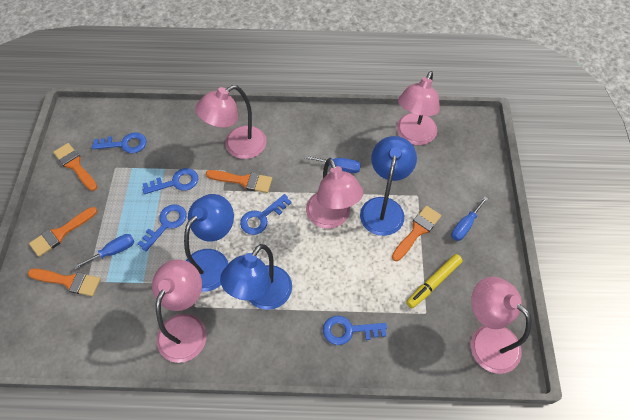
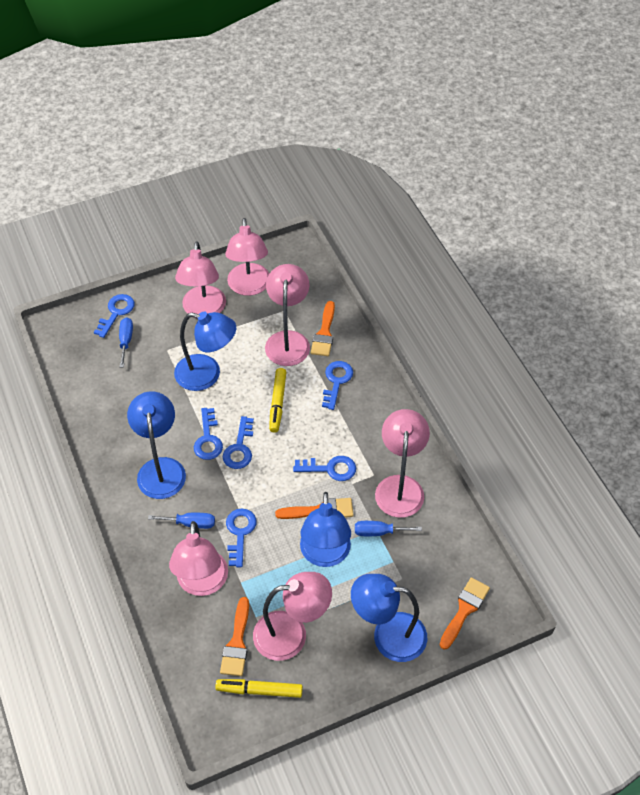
blue key: 5 -> 6
blue lamp: 3 -> 4
orange brush: 5 -> 4
pink lamp: 5 -> 6
yellow marker: 1 -> 2

